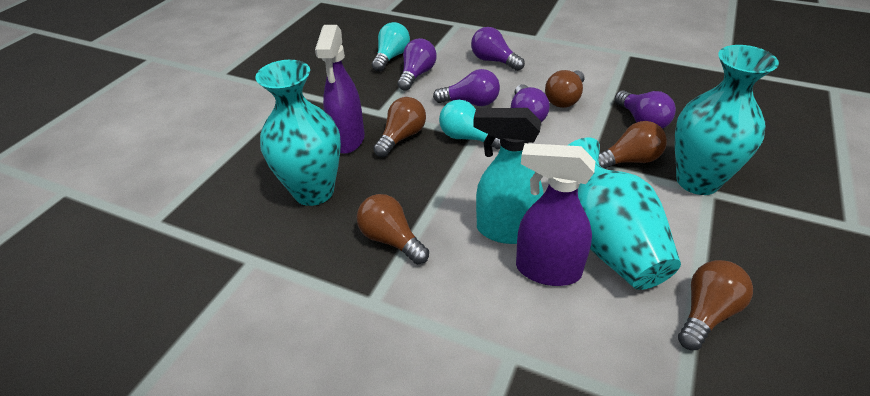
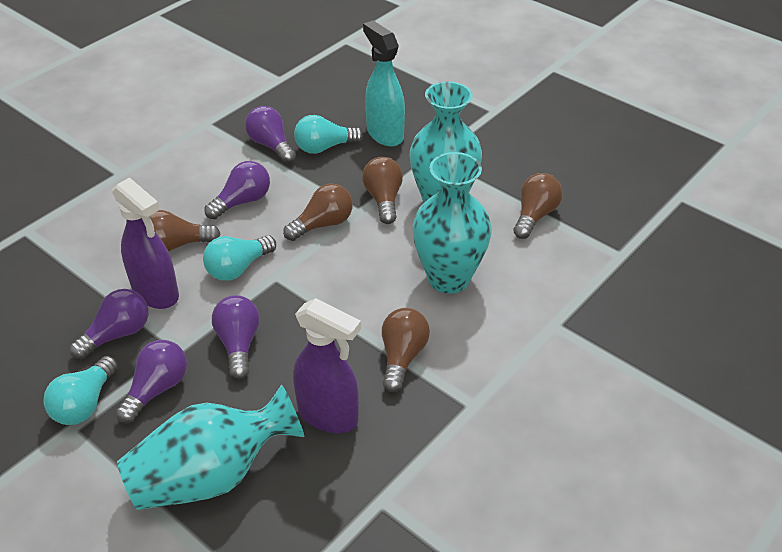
turquoise light bulb: 2 -> 3

